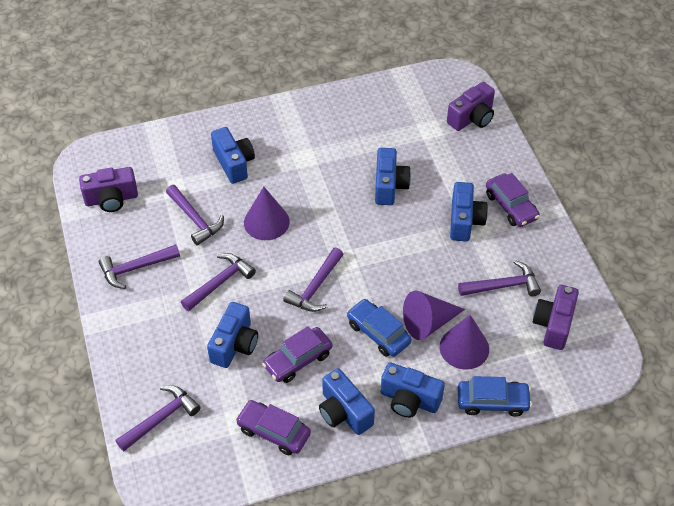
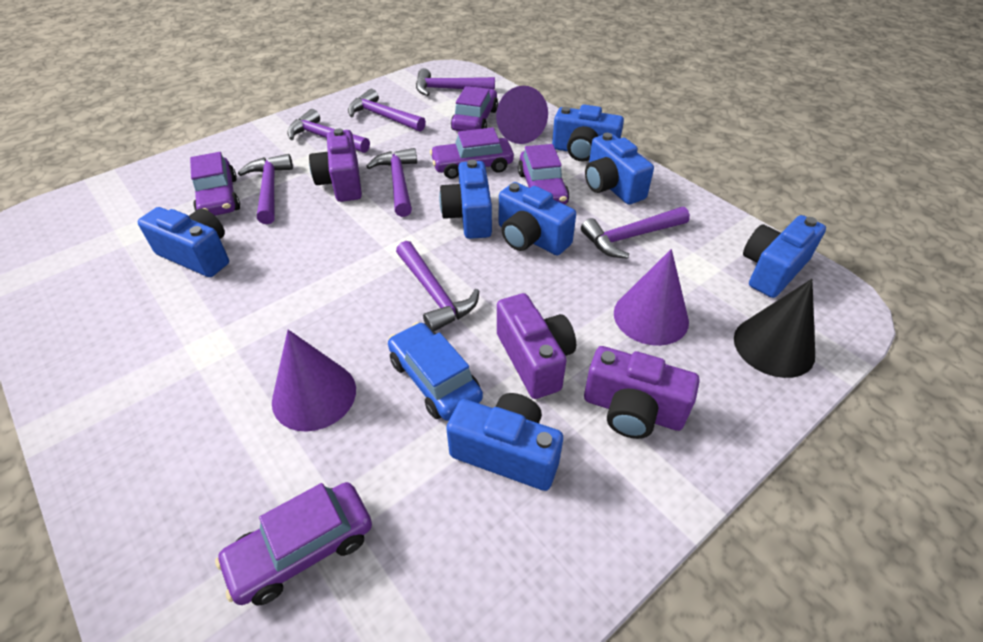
black cone: 0 -> 1
blue camera: 6 -> 7
blue car: 2 -> 1
purple car: 3 -> 5
purple hammer: 6 -> 7

